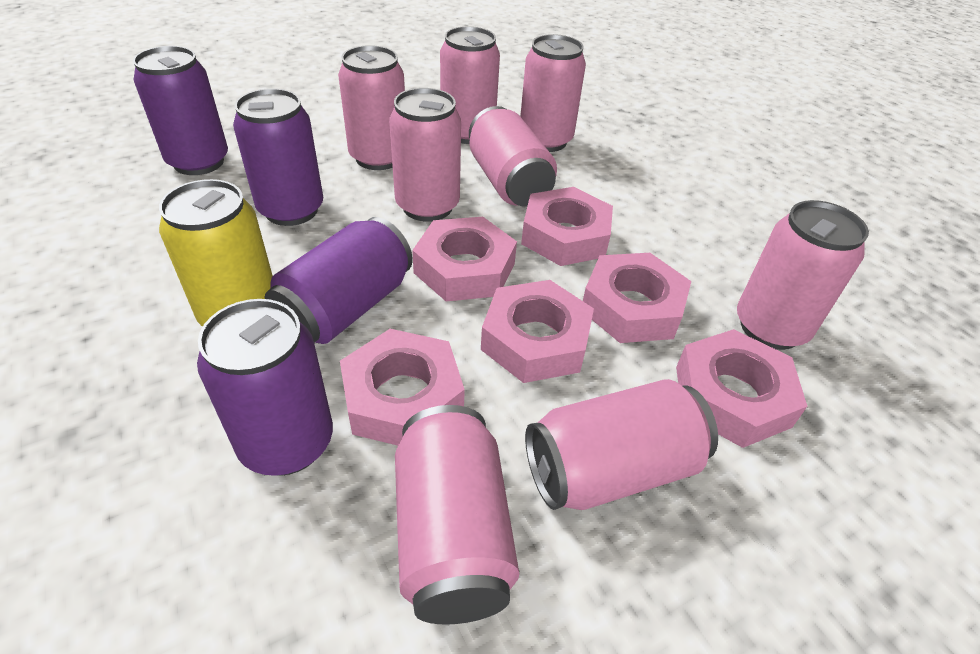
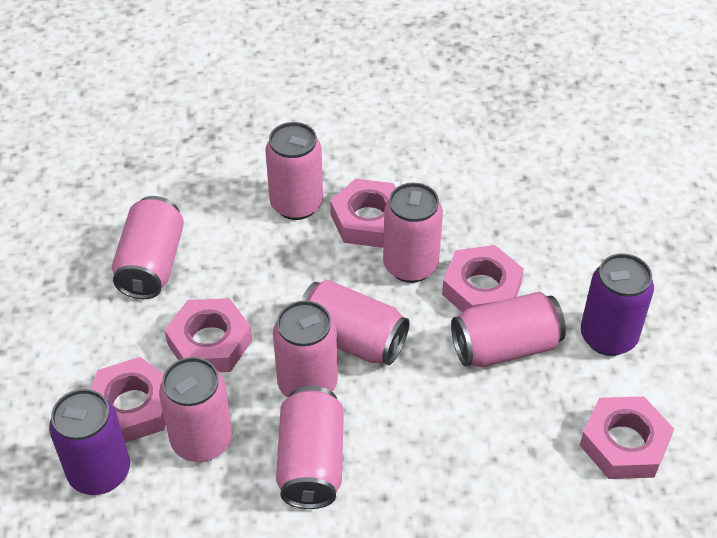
pink nut: 6 -> 5
purple can: 4 -> 2
yellow can: 1 -> 0

